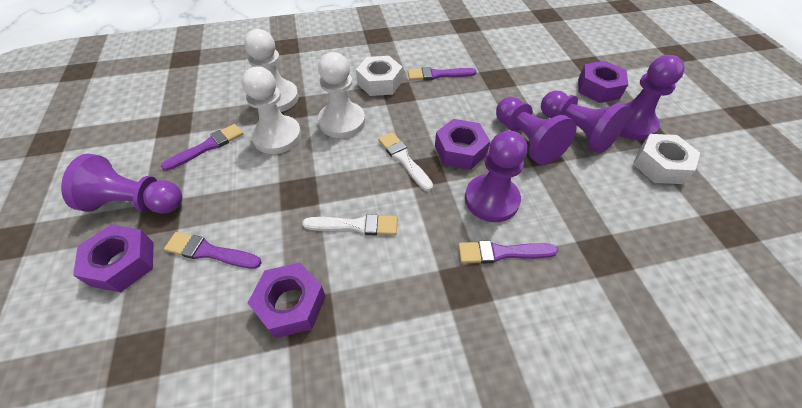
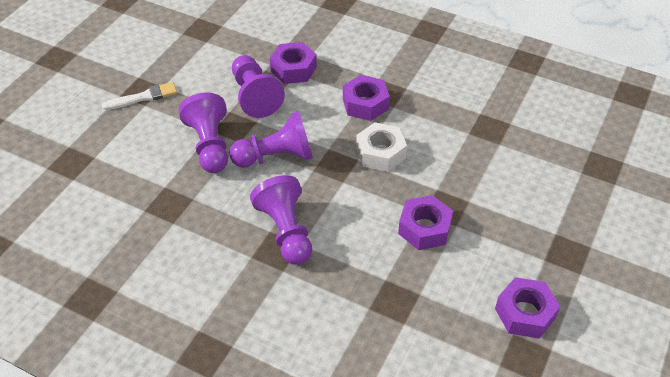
purple brush: 4 -> 0
purple pawn: 5 -> 4
white brush: 2 -> 1
white nut: 2 -> 1
white pawn: 3 -> 0

